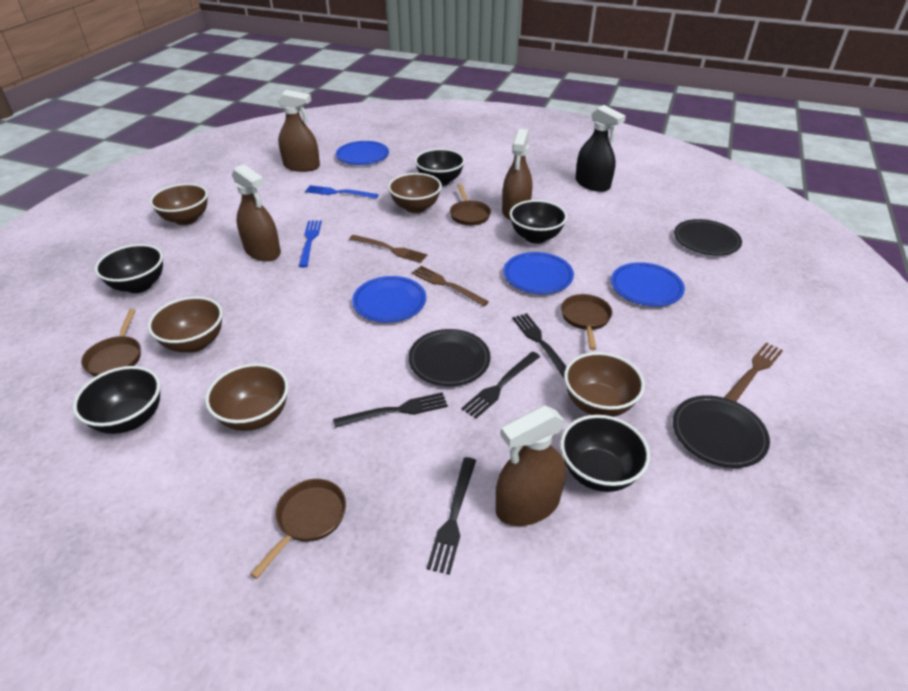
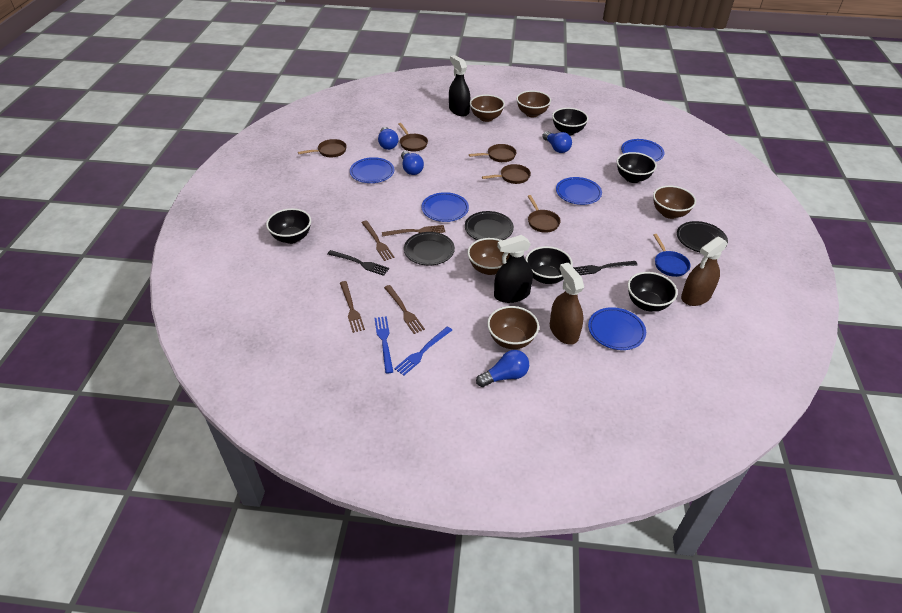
black fork: 4 -> 2
black spray bottle: 1 -> 2
blue light bulb: 0 -> 4
blue pan: 0 -> 1
blue plate: 4 -> 5
brown fork: 3 -> 4
brown pan: 4 -> 5
brown spray bottle: 4 -> 2

